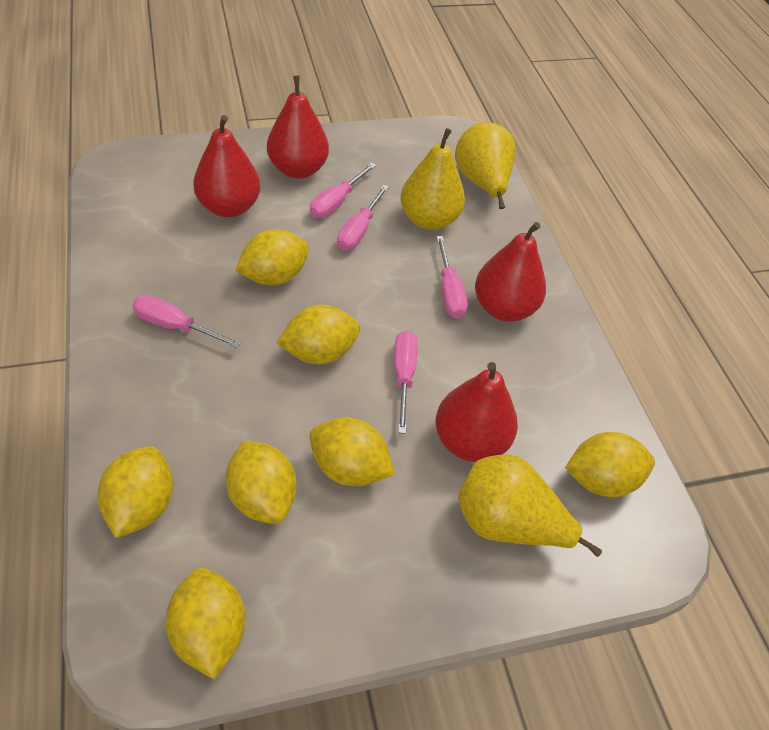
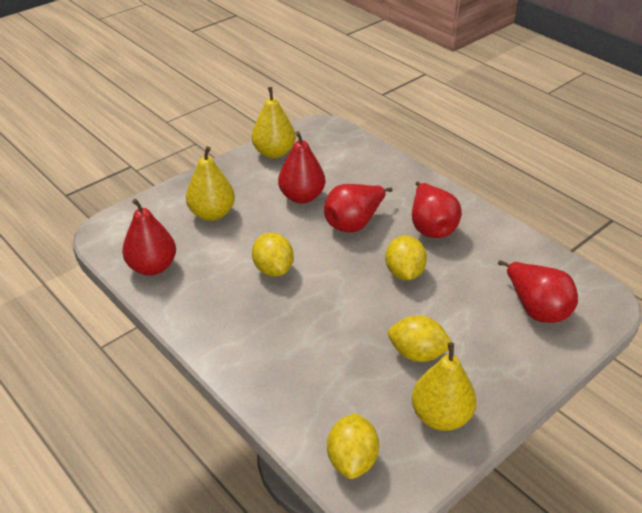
pink screwdriver: 5 -> 0
red pear: 4 -> 5
yellow lemon: 7 -> 4

